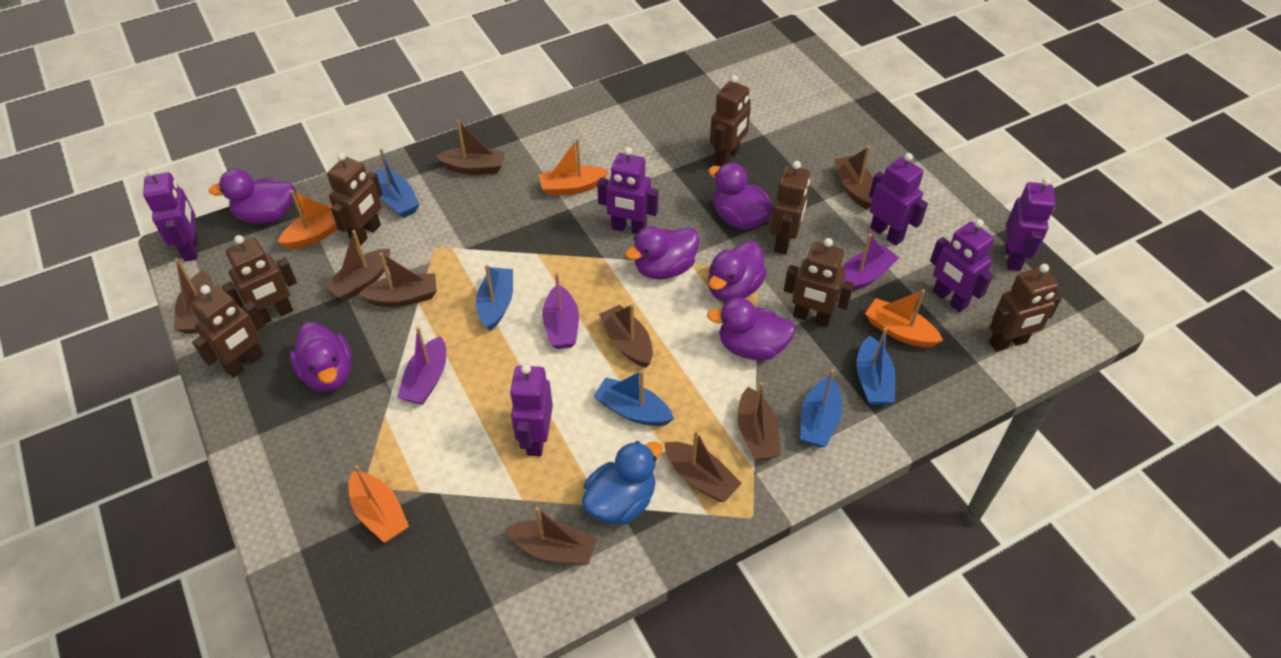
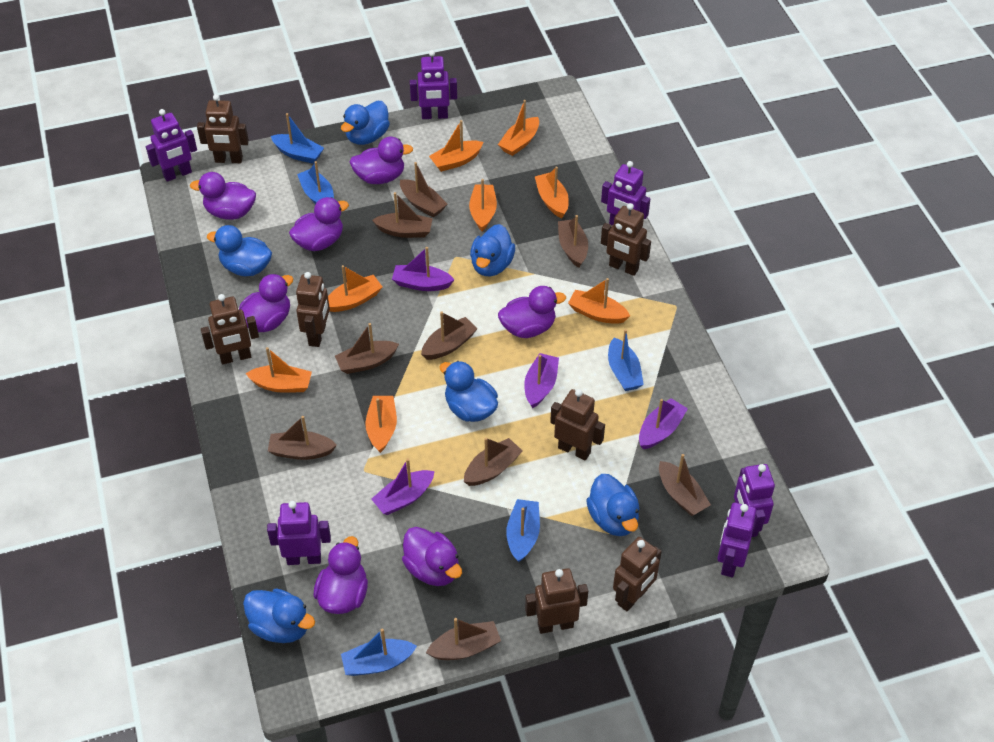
blue duck: 1 -> 6
orange boat: 4 -> 8
purple boat: 3 -> 4
purple duck: 6 -> 7

